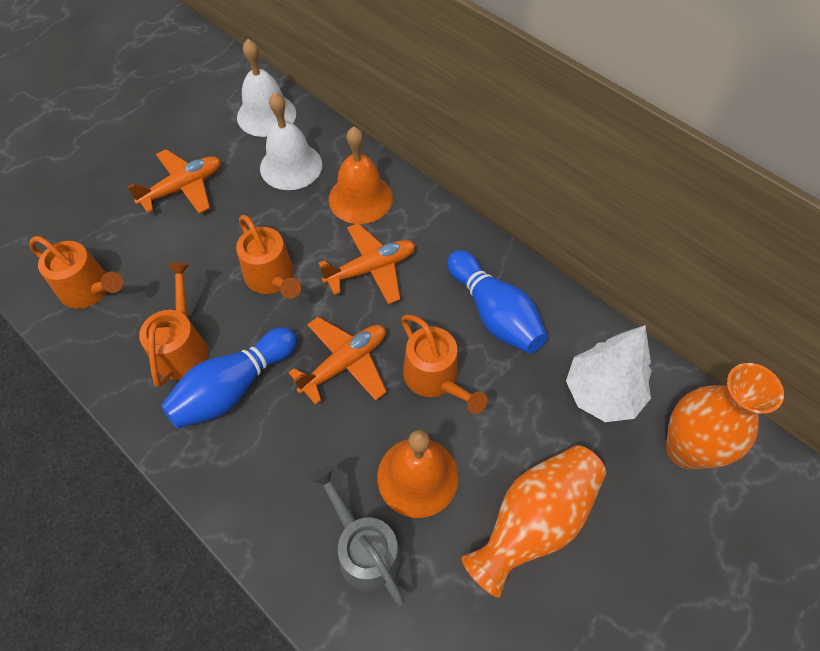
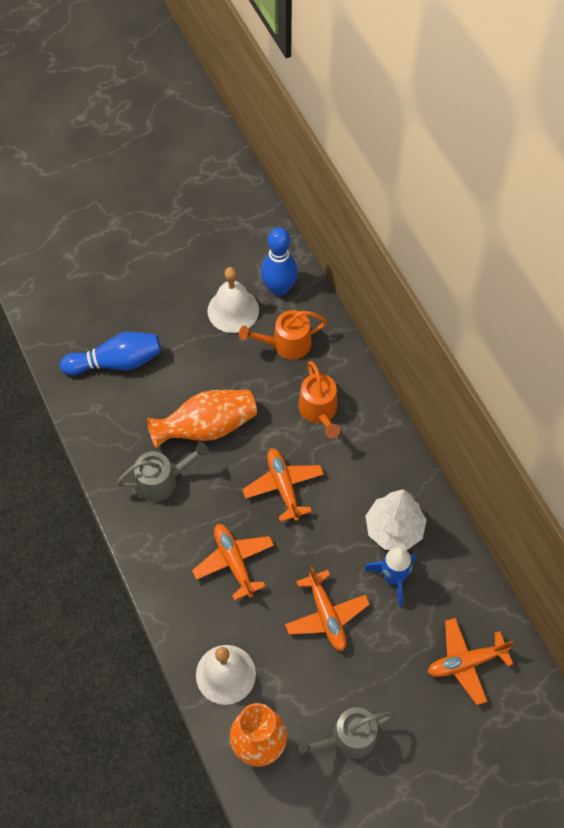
blue rocket: 0 -> 1
grey watering can: 1 -> 2
orange bell: 2 -> 0
orange plane: 3 -> 4
orange watering can: 4 -> 2

